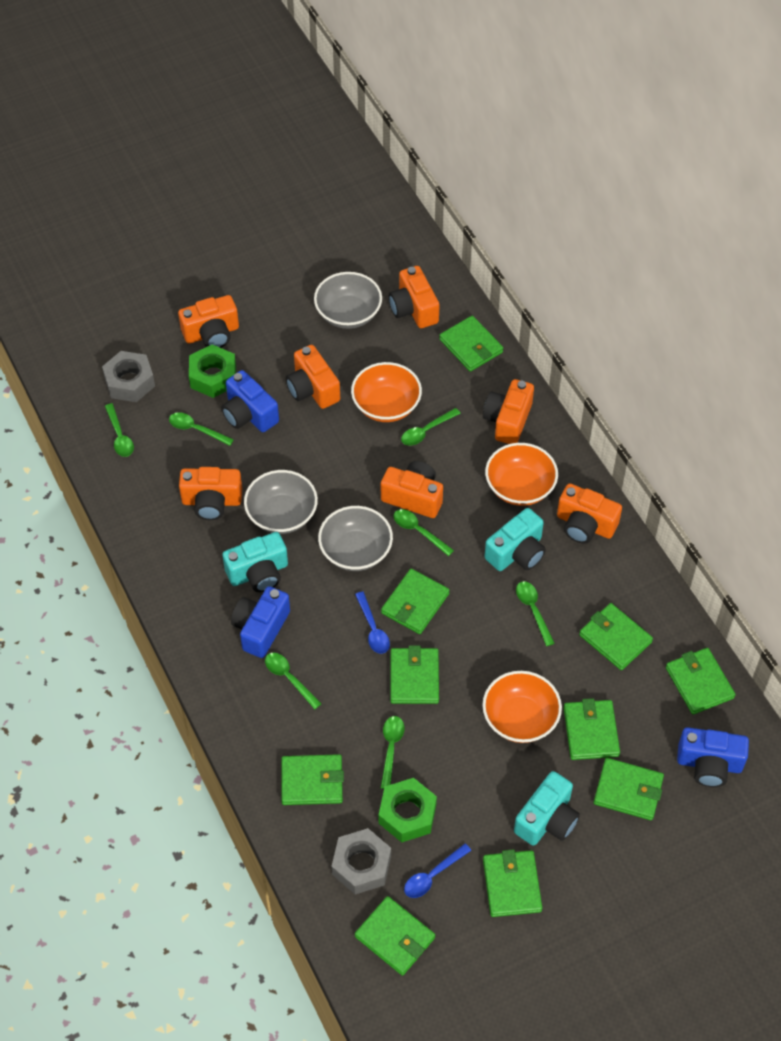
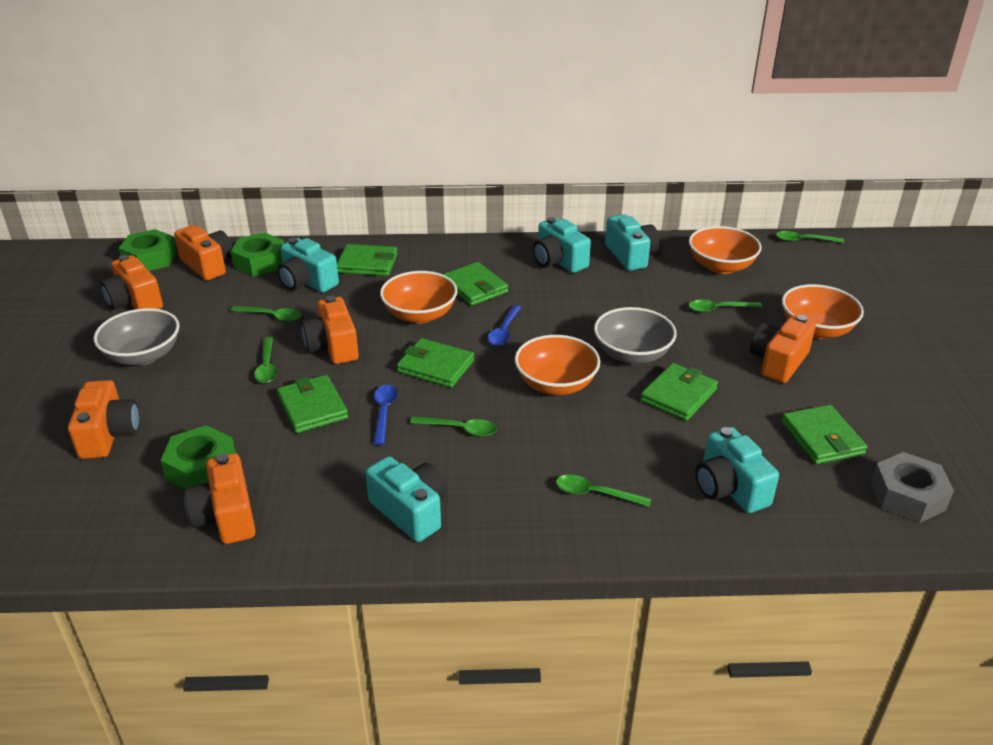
blue camera: 3 -> 0
green nut: 2 -> 3
green spoon: 7 -> 6
green wallet: 10 -> 6
grey bowl: 3 -> 2
grey nut: 2 -> 1
orange bowl: 3 -> 4
orange camera: 7 -> 6
turquoise camera: 3 -> 5

